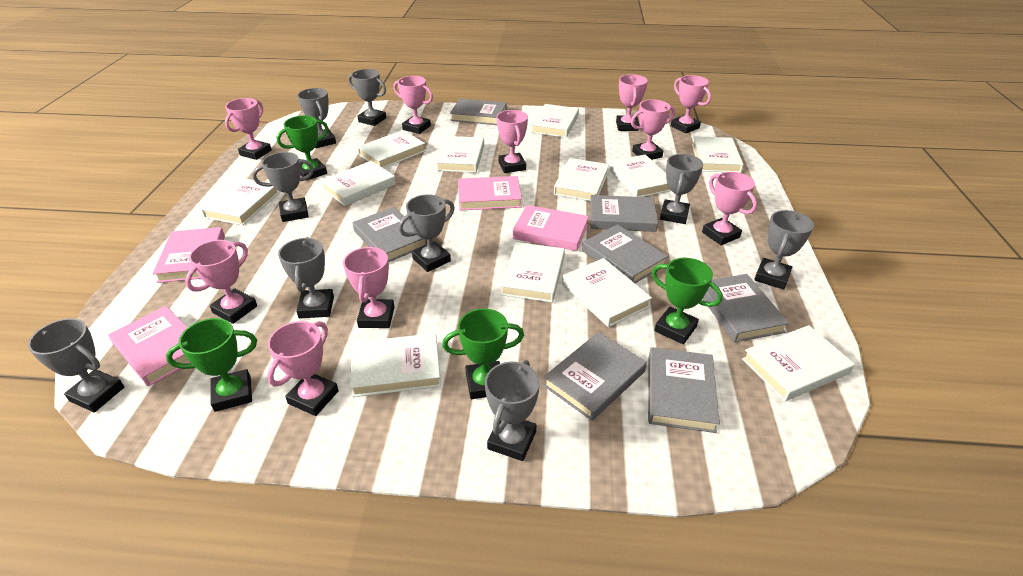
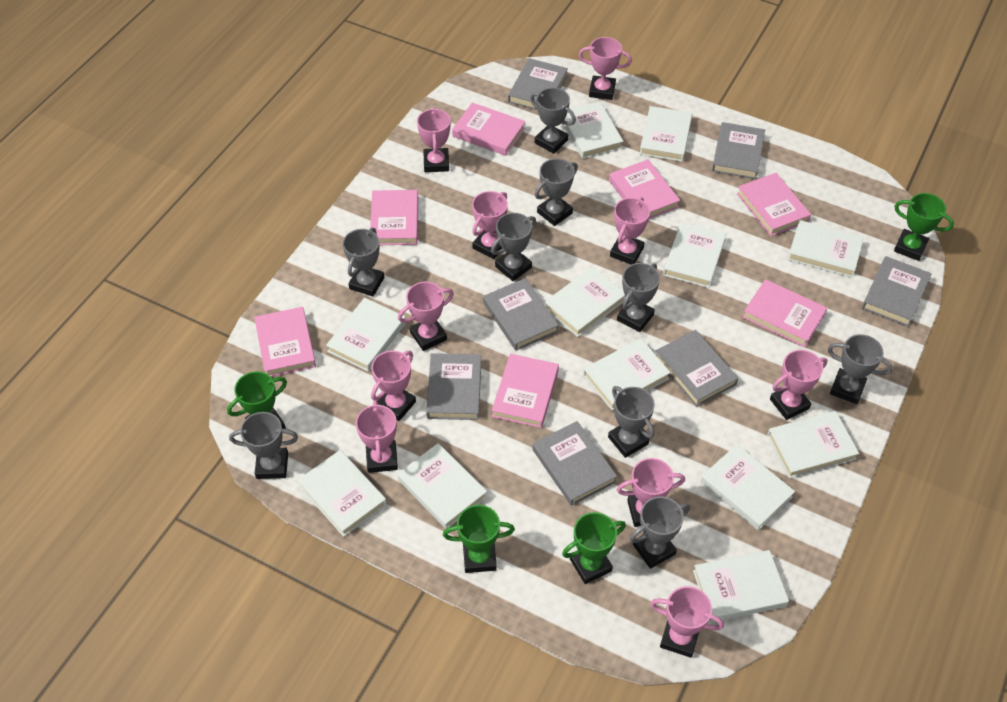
pink book: 4 -> 7

